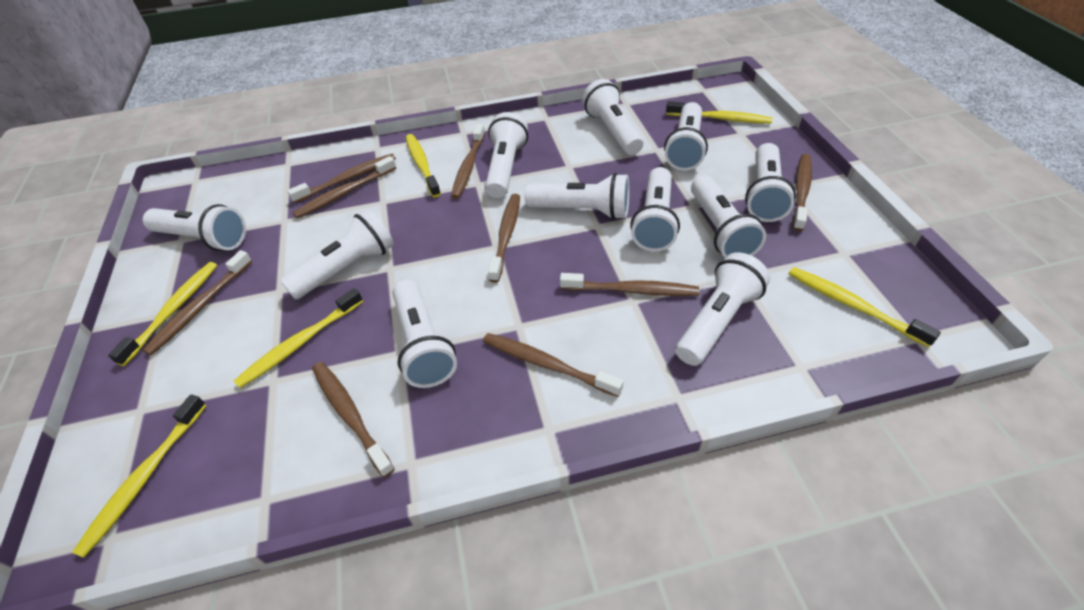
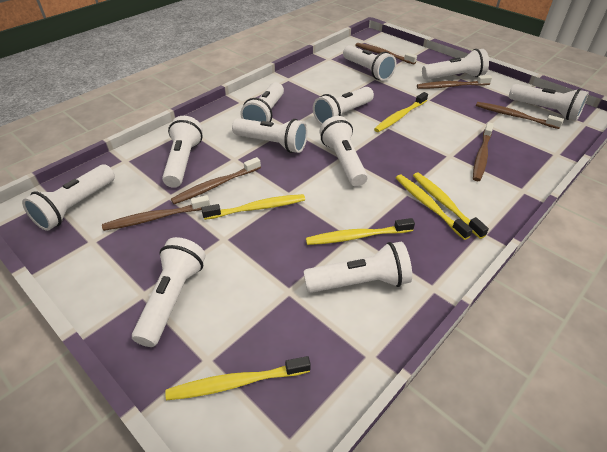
brown toothbrush: 9 -> 6

